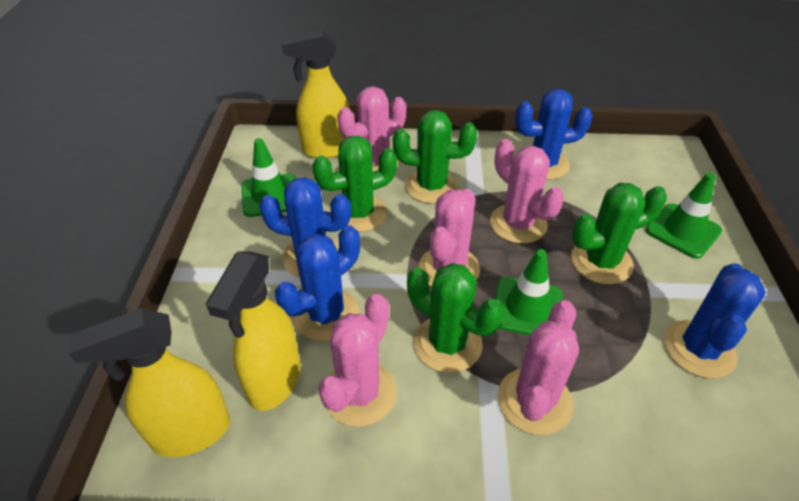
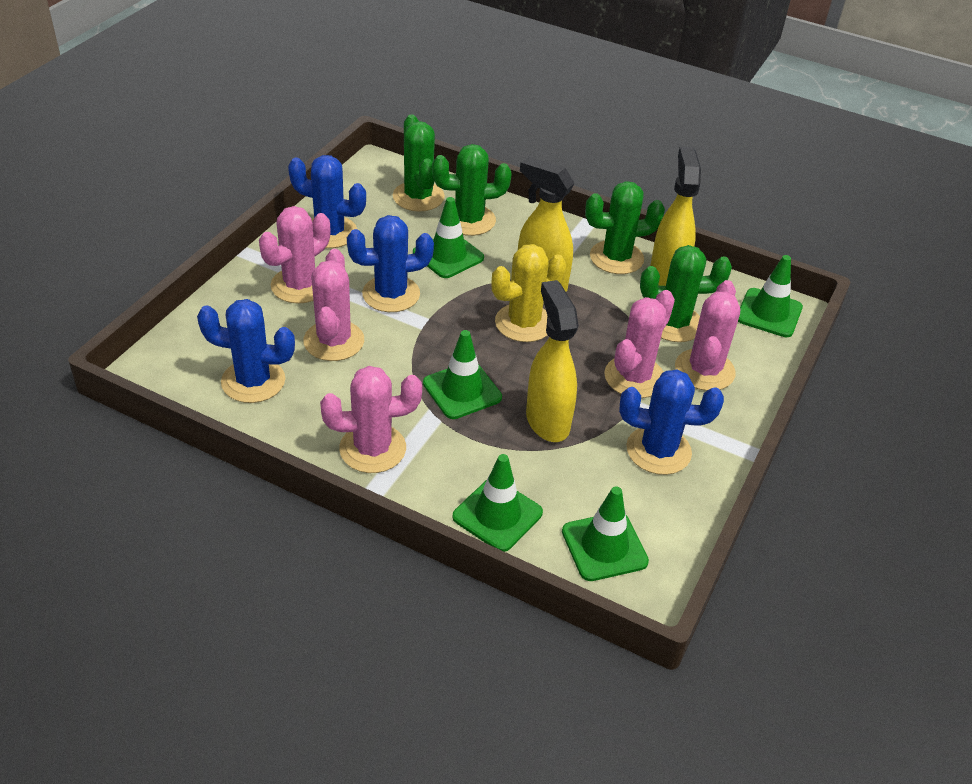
green traffic cone: 3 -> 5
yellow cactus: 0 -> 1

